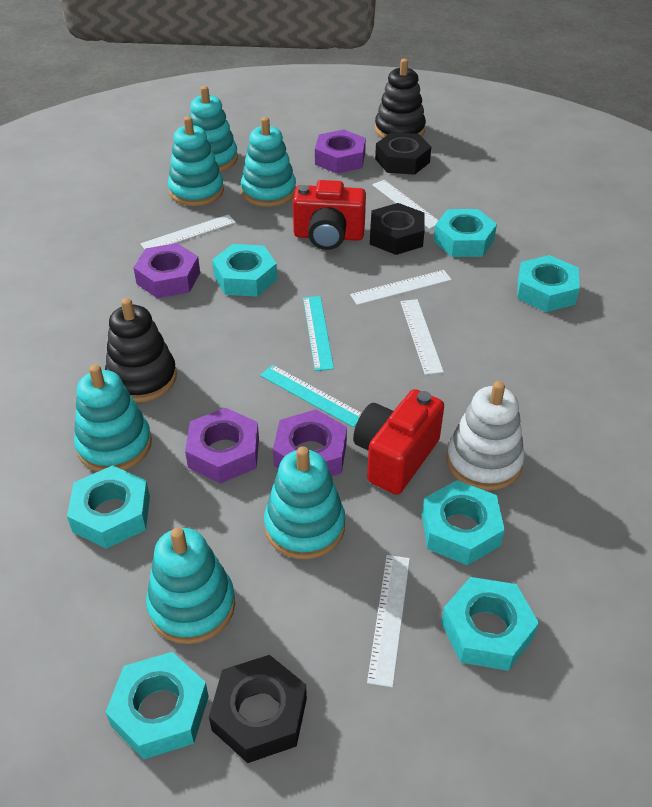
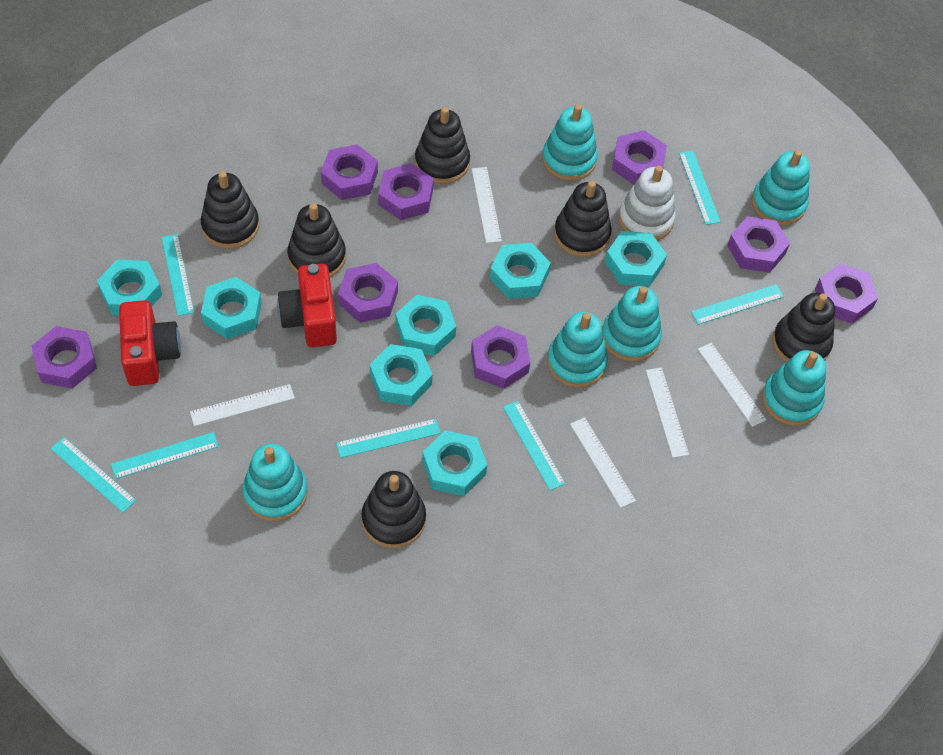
black nut: 3 -> 0
black stacking toy: 2 -> 6
purple nut: 4 -> 8
turquoise ruler: 2 -> 7

